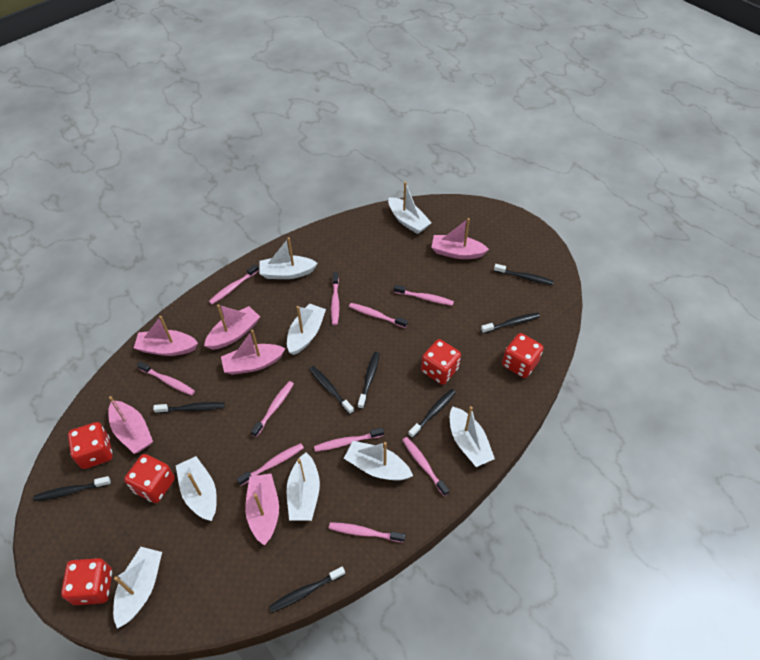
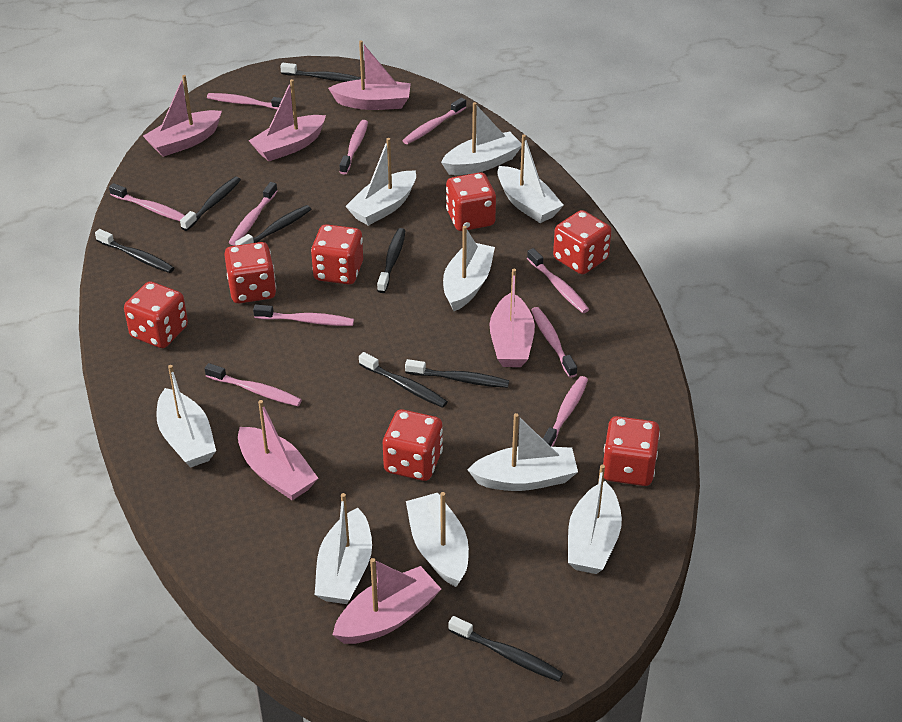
red dice: 5 -> 7
white boat: 8 -> 9

